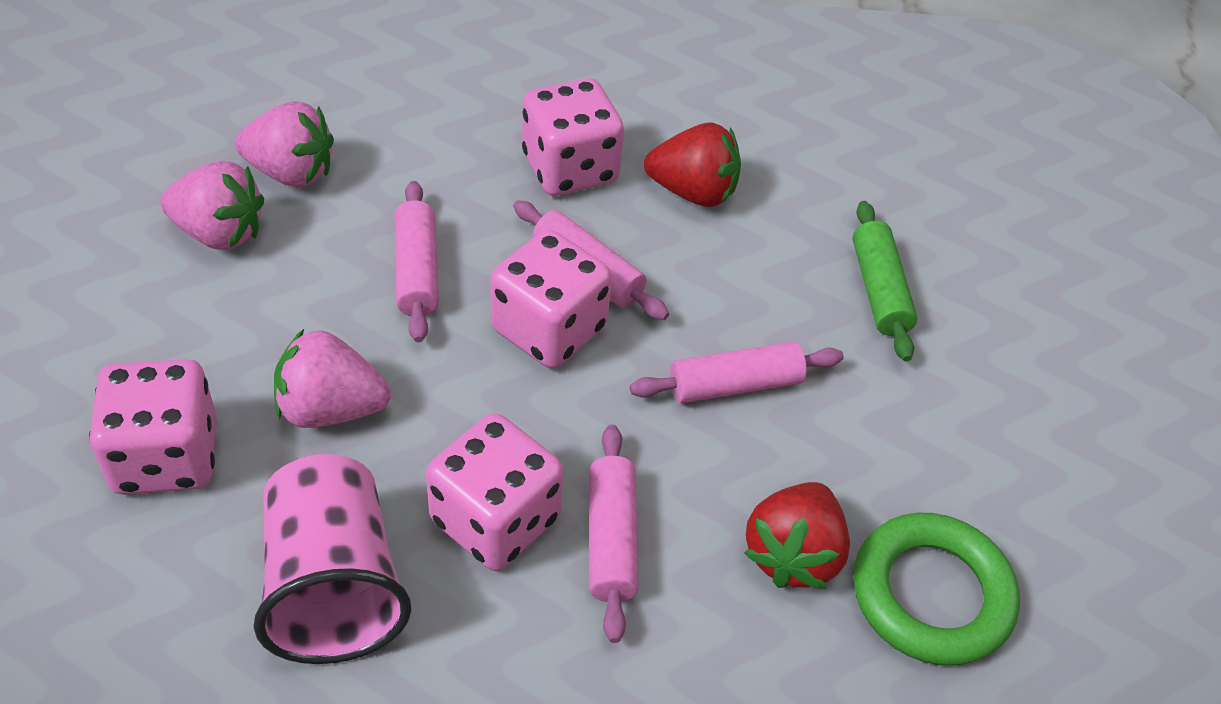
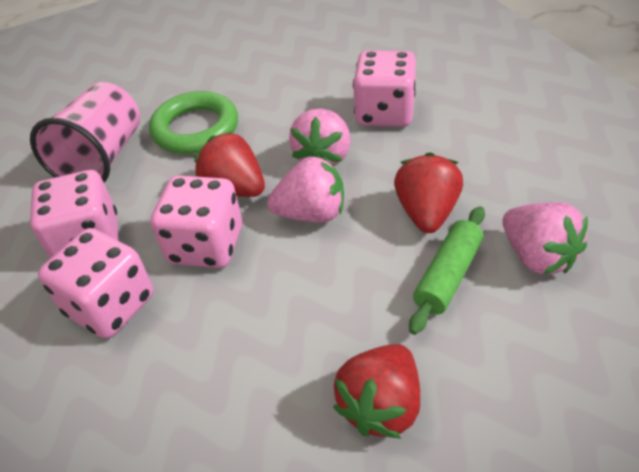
pink rolling pin: 4 -> 0
red strawberry: 2 -> 3

